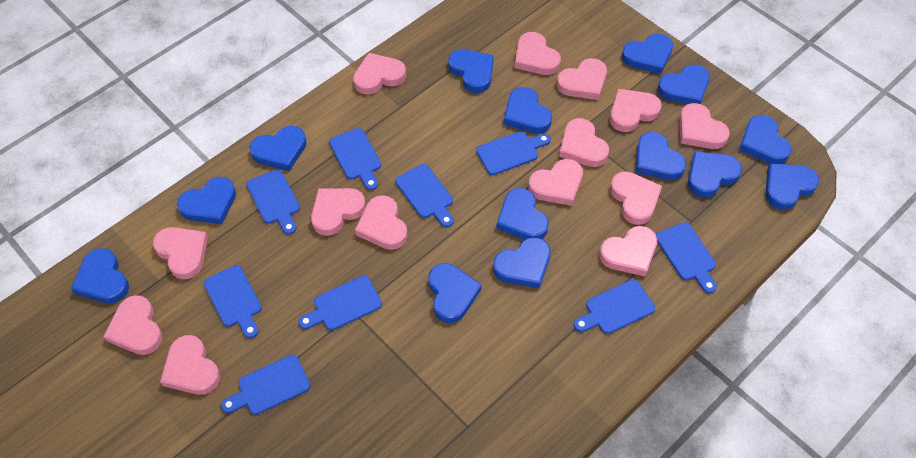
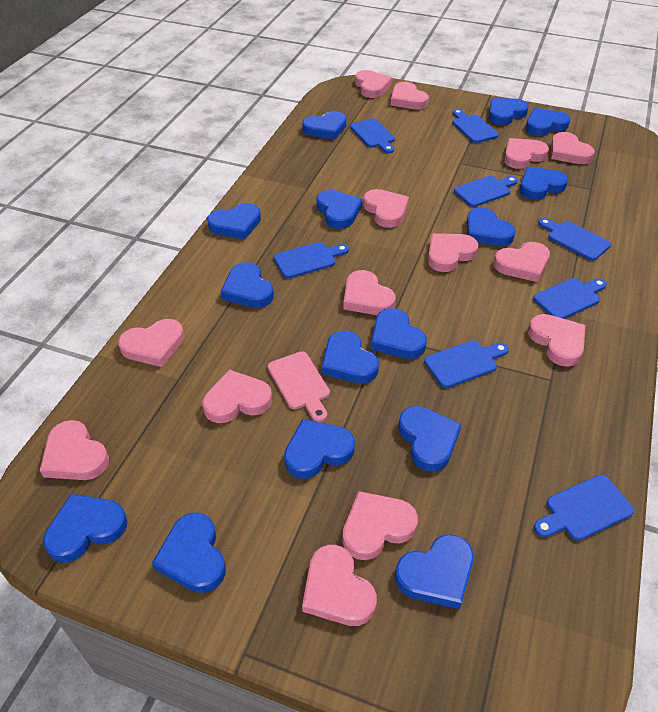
blue cutting board: 9 -> 8
blue heart: 14 -> 15
pink cutting board: 0 -> 1

